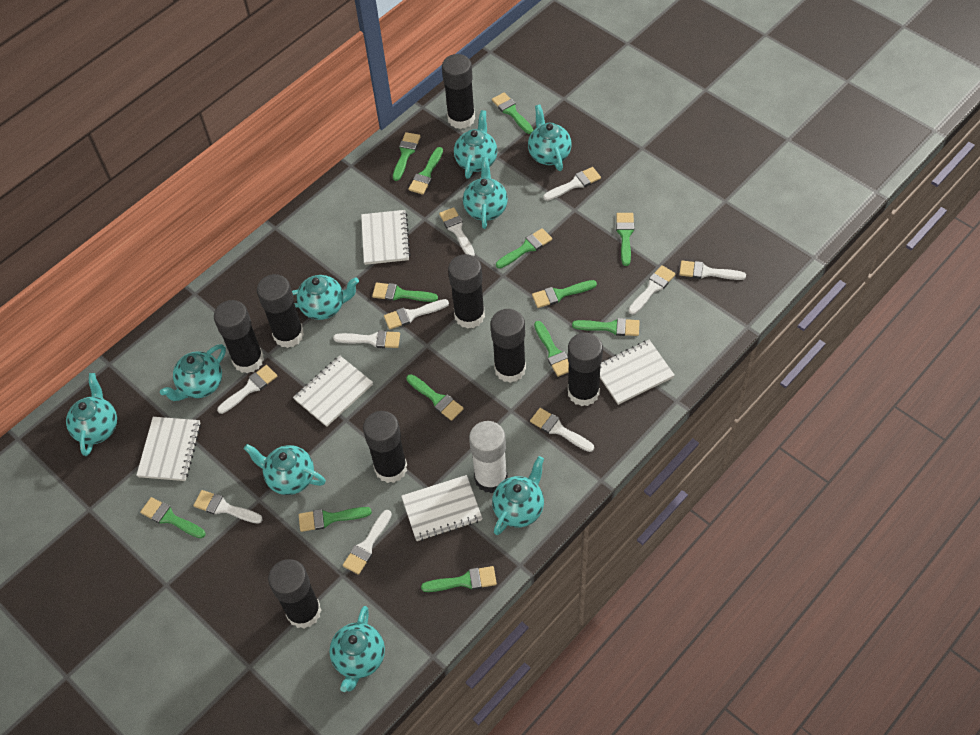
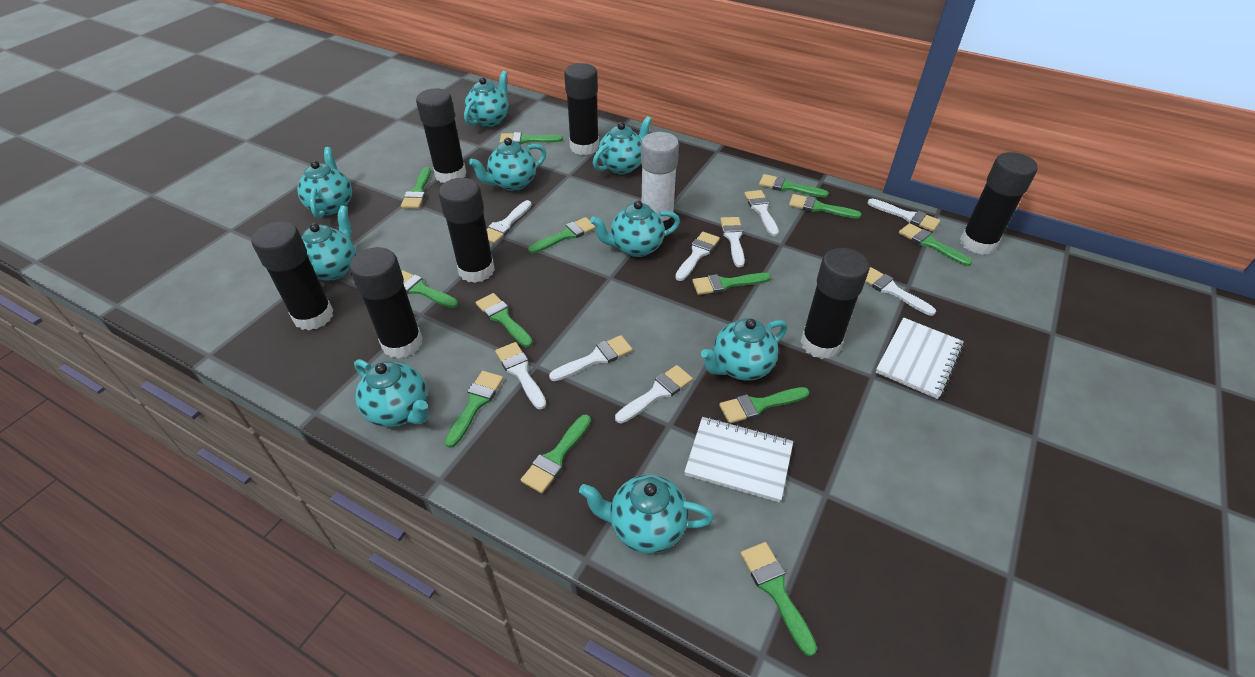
black glue stick: 8 -> 7
white brush: 10 -> 9
white notebook: 5 -> 2

